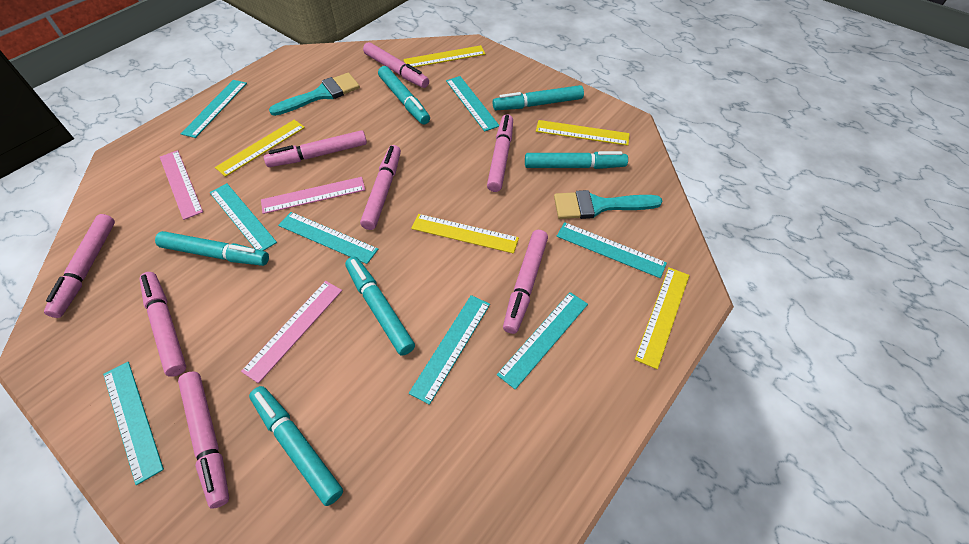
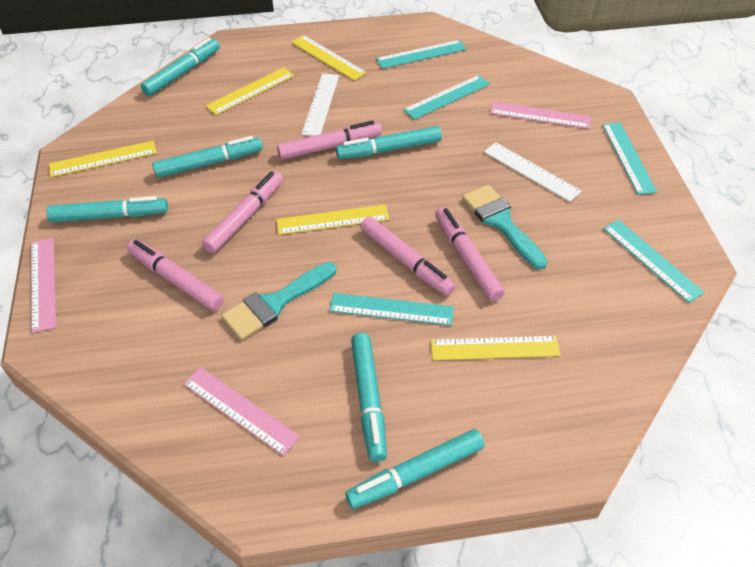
pink marker: 8 -> 5
turquoise ruler: 8 -> 5
white ruler: 0 -> 2

